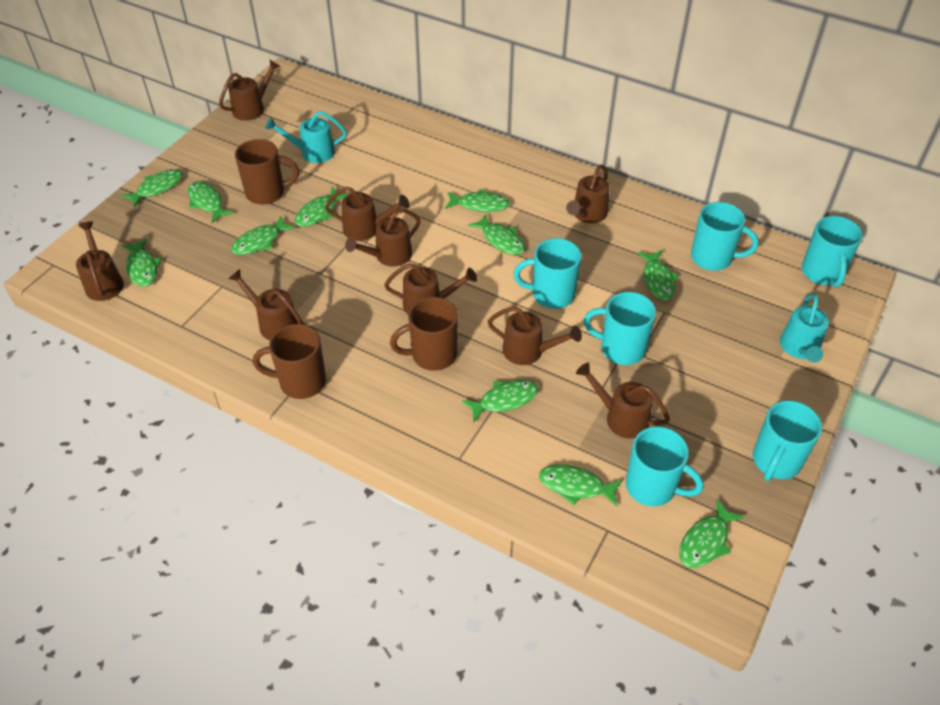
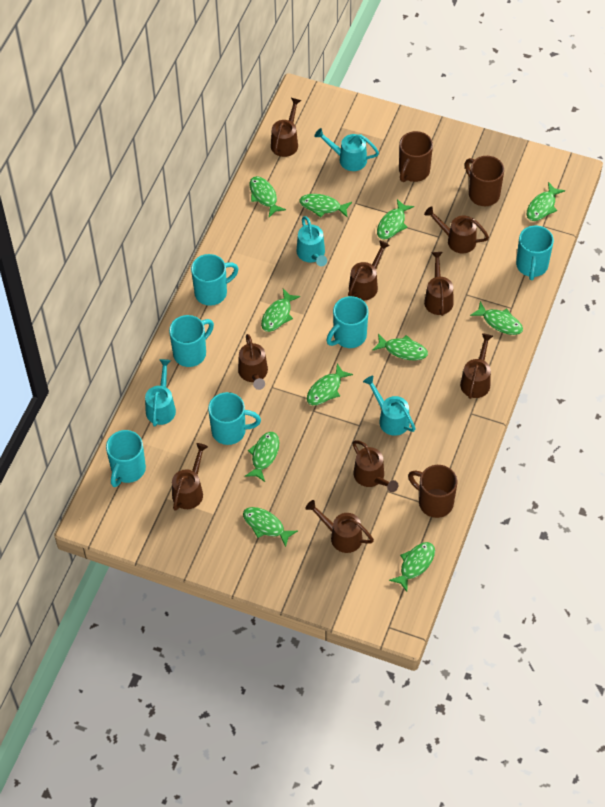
turquoise watering can: 2 -> 4

